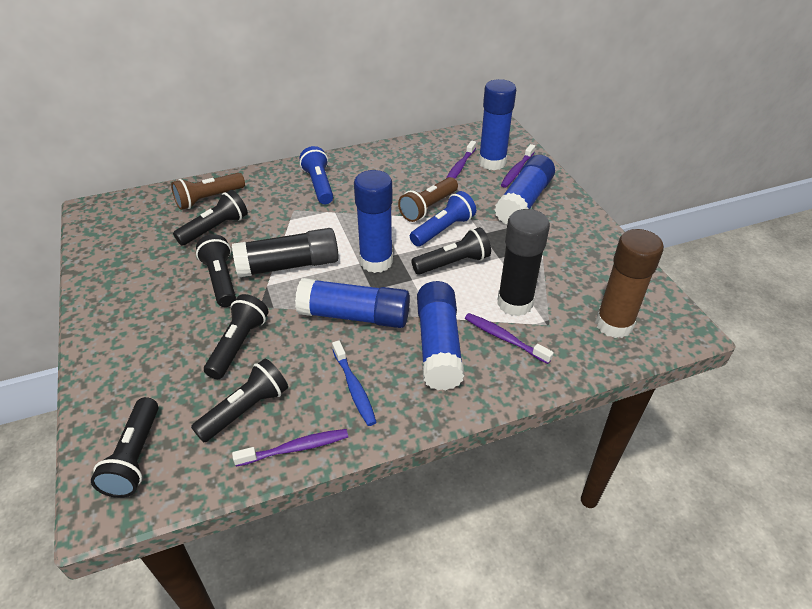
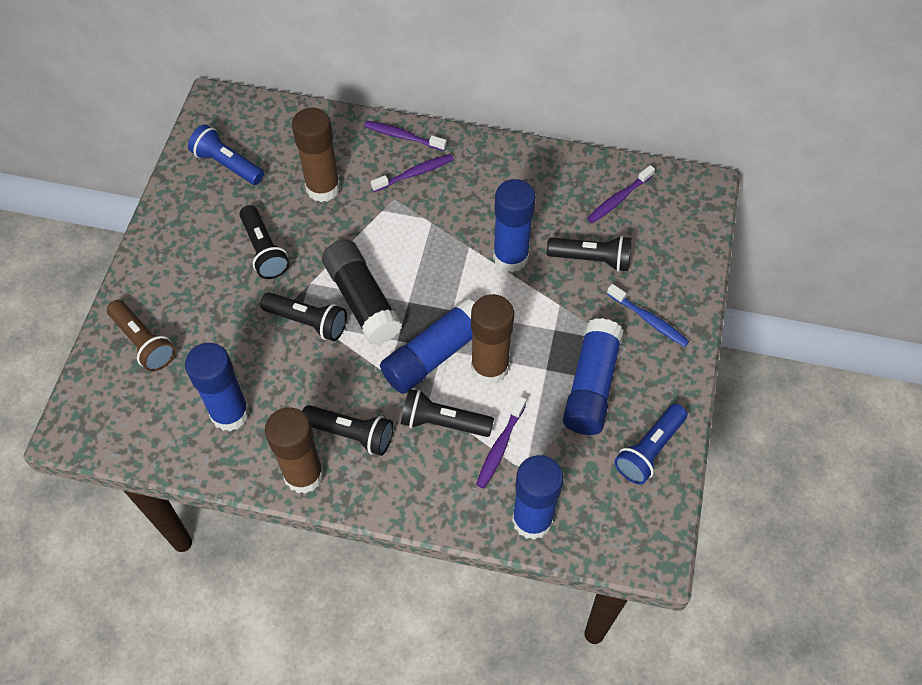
black flashlight: 6 -> 5
black glue stick: 2 -> 1
brown flashlight: 2 -> 1
brown glue stick: 1 -> 3

